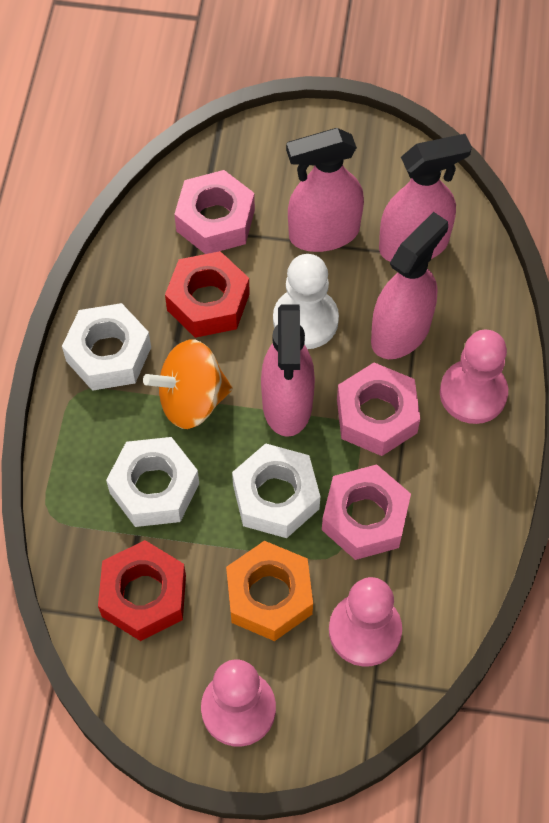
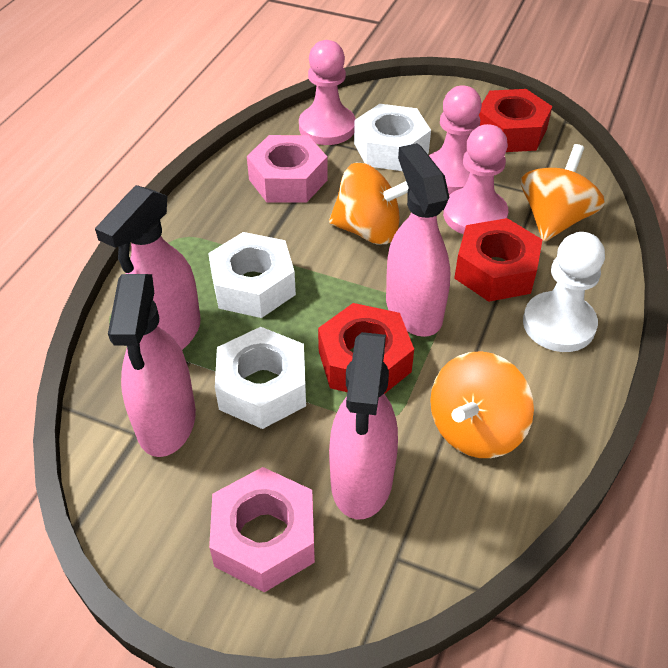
orange nut: 1 -> 0
orange spinning top: 1 -> 3
pink nut: 3 -> 2
red nut: 2 -> 3

